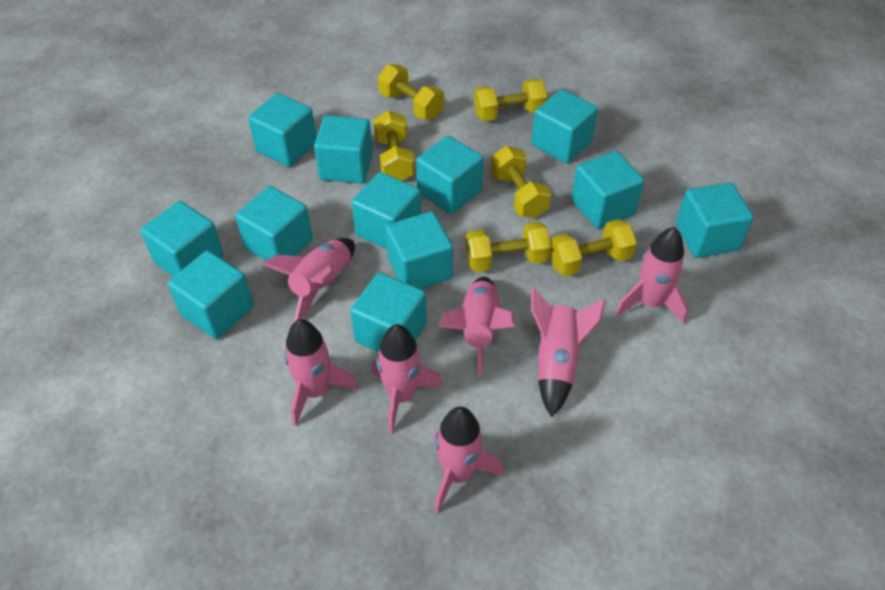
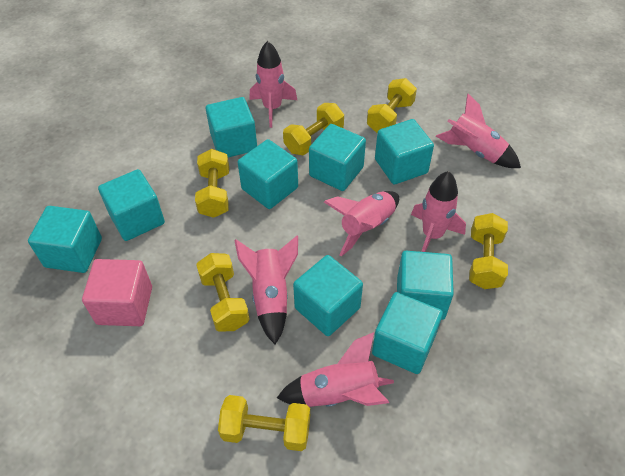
pink cube: 0 -> 1
pink rocket: 7 -> 6
turquoise cube: 12 -> 9

